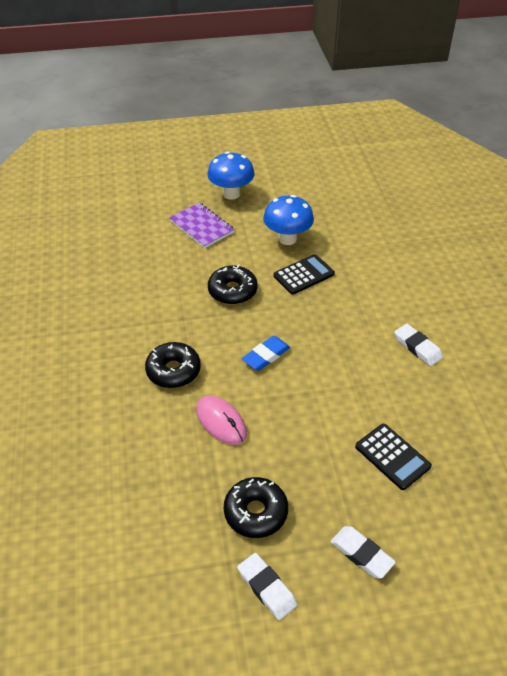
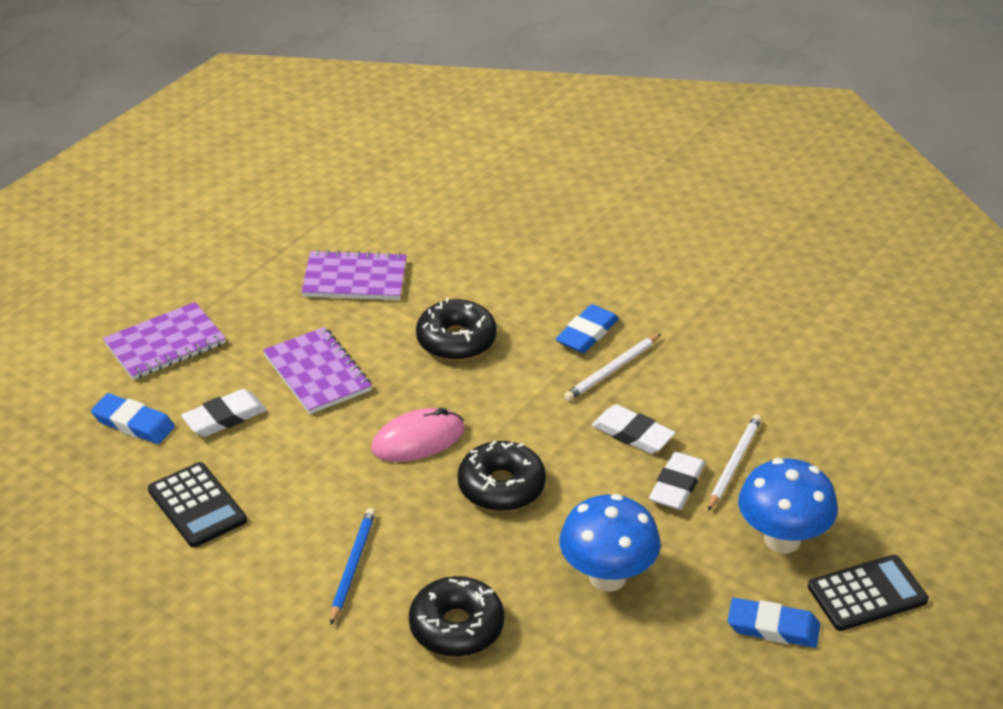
blue eraser: 1 -> 3
blue pencil: 0 -> 1
purple notebook: 1 -> 3
white pencil: 0 -> 2

